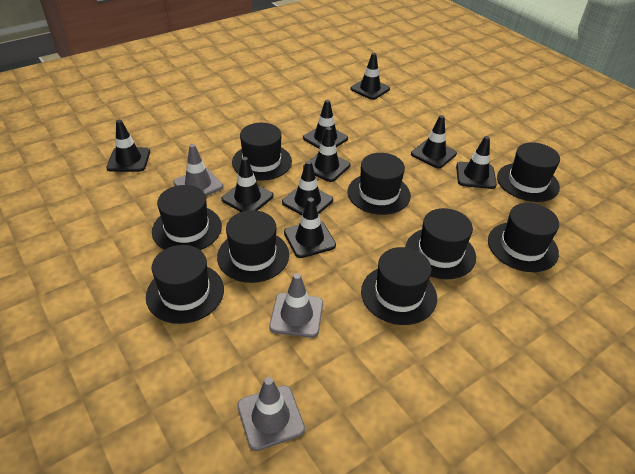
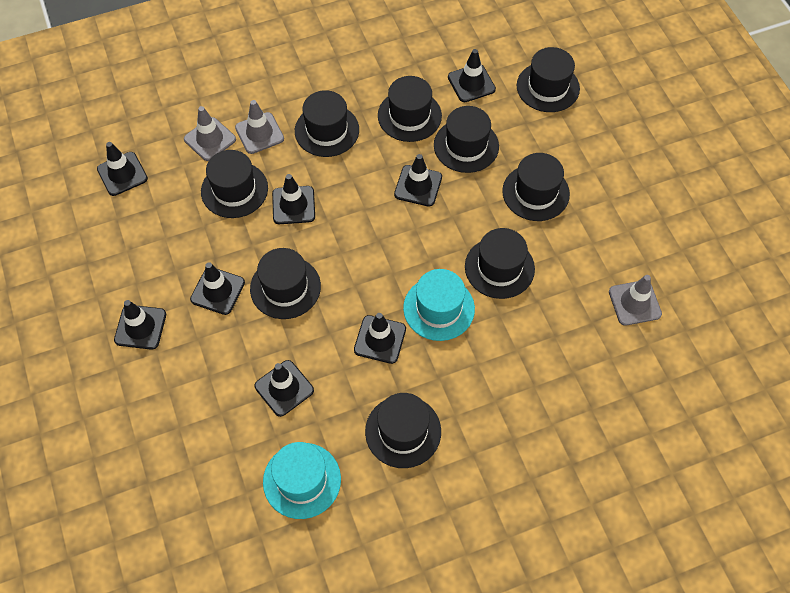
black traffic cone: 9 -> 8
turquoise hat: 0 -> 2

